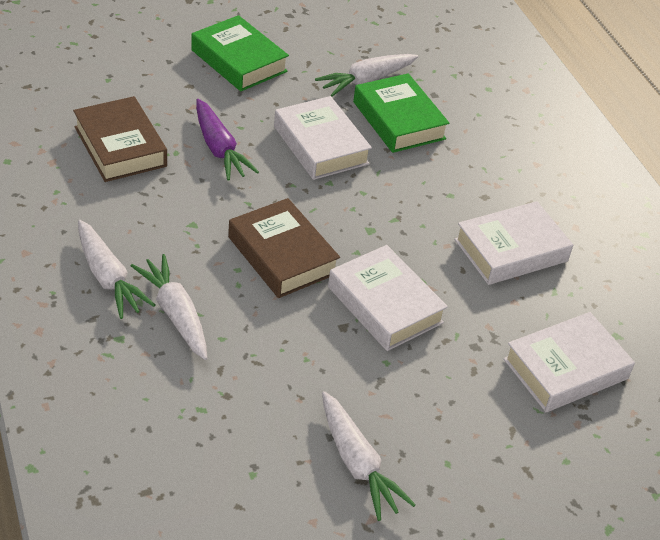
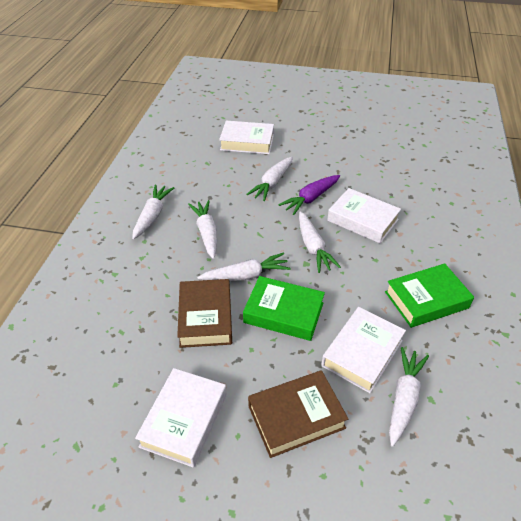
white carrot: 4 -> 6

